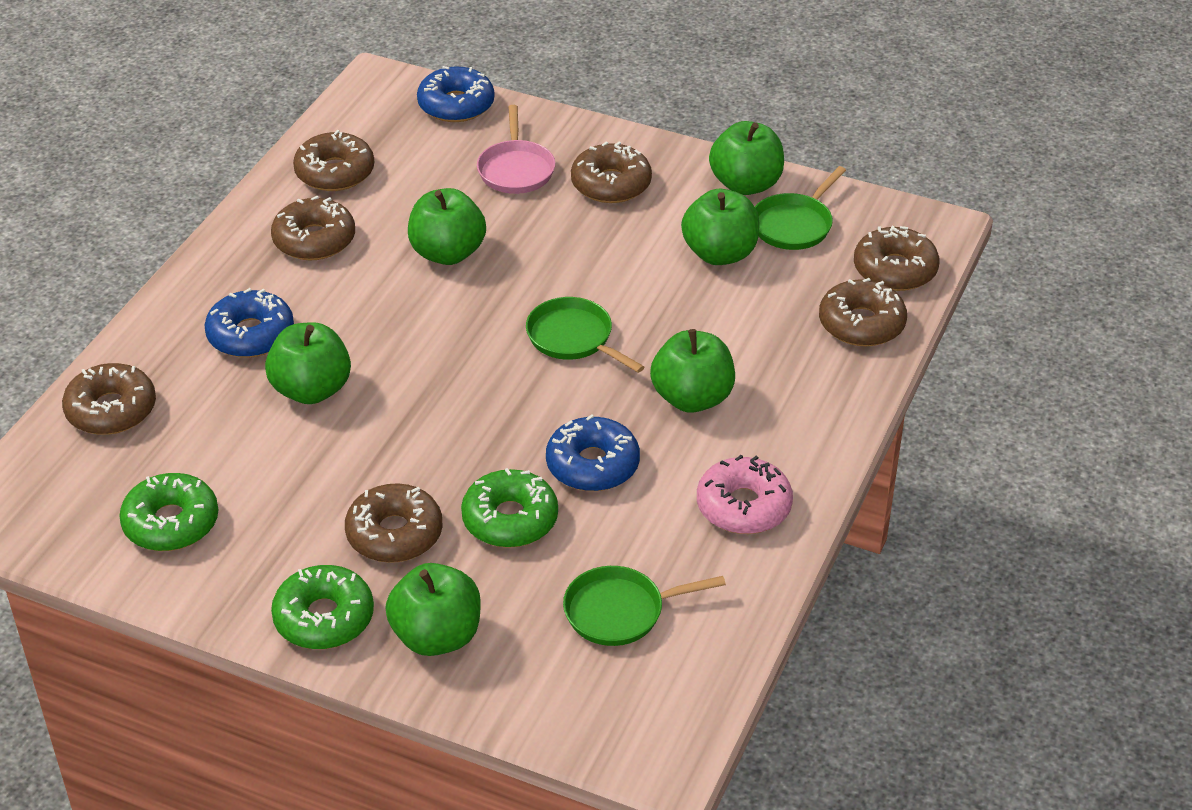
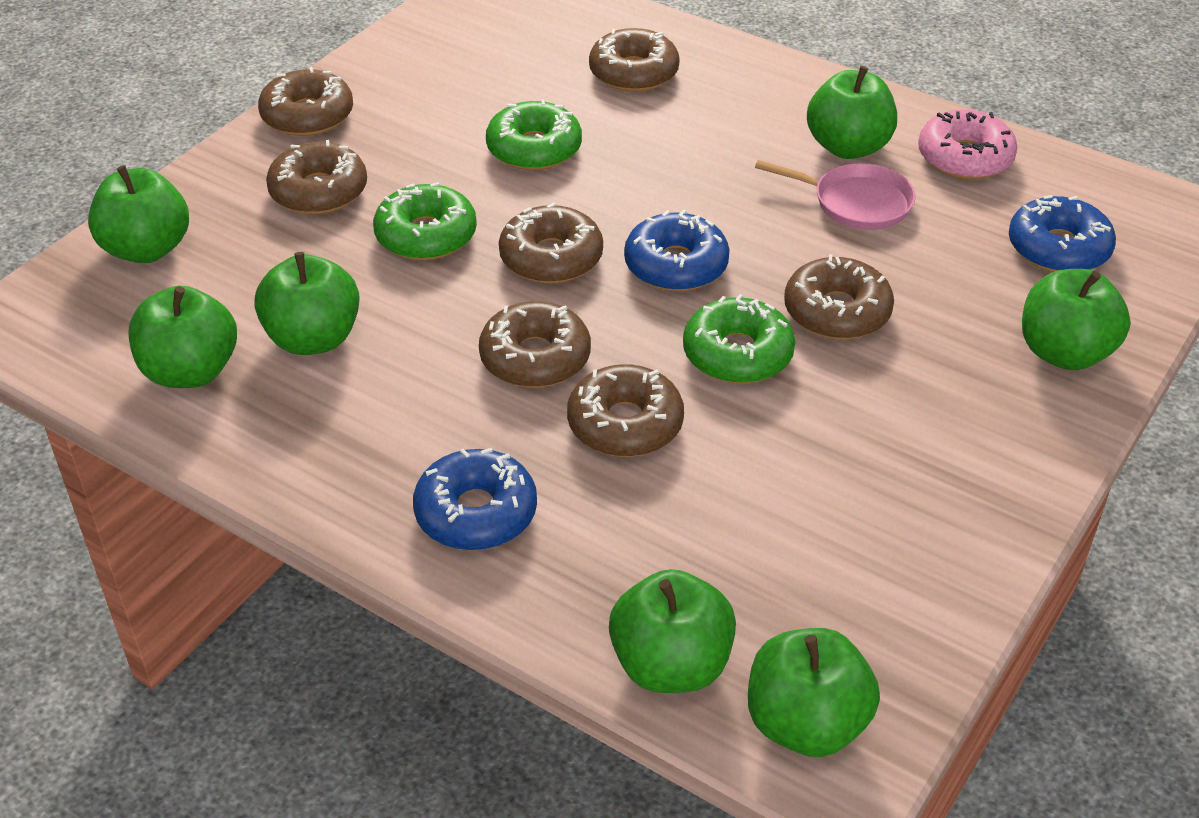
green apple: 6 -> 7
green pan: 3 -> 0

